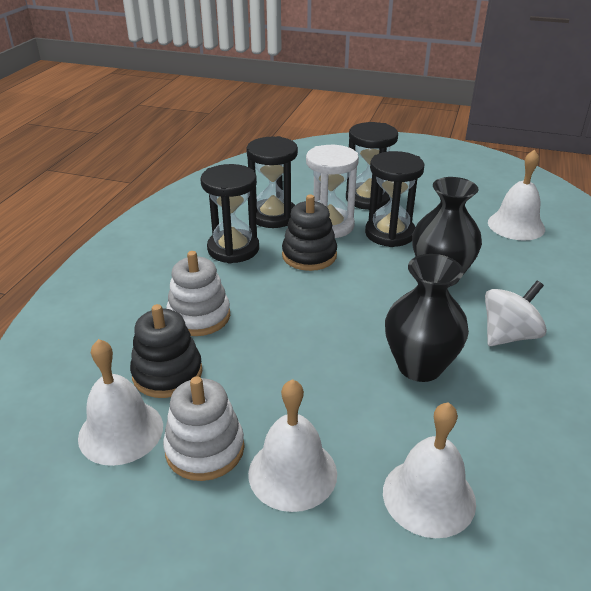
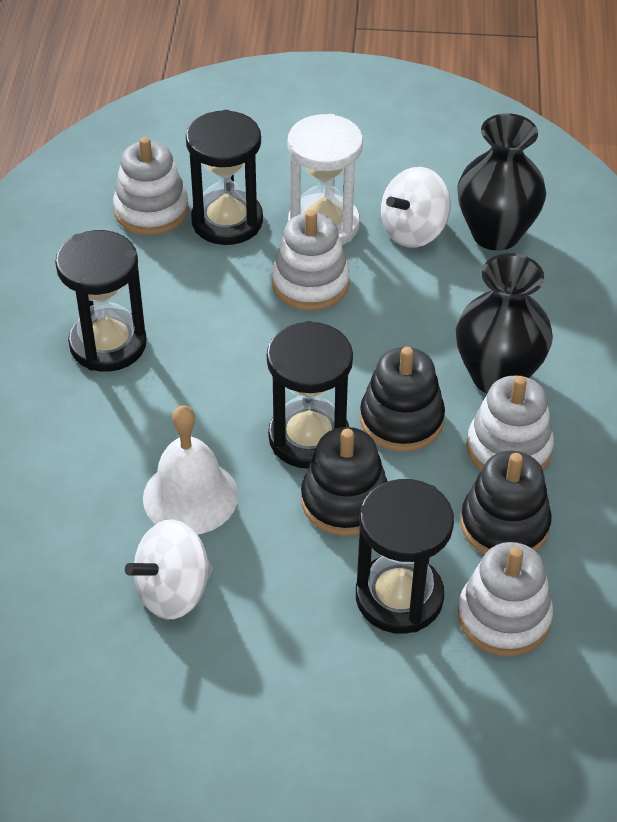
black stacking toy: 2 -> 3
white bell: 4 -> 1
white spinning top: 1 -> 2
white stacking toy: 2 -> 4

